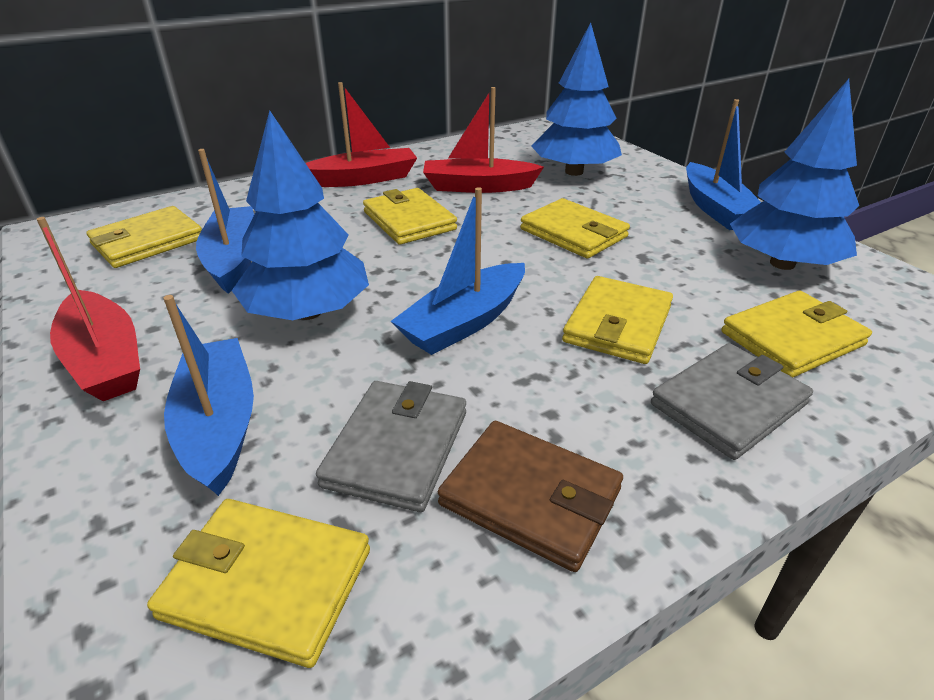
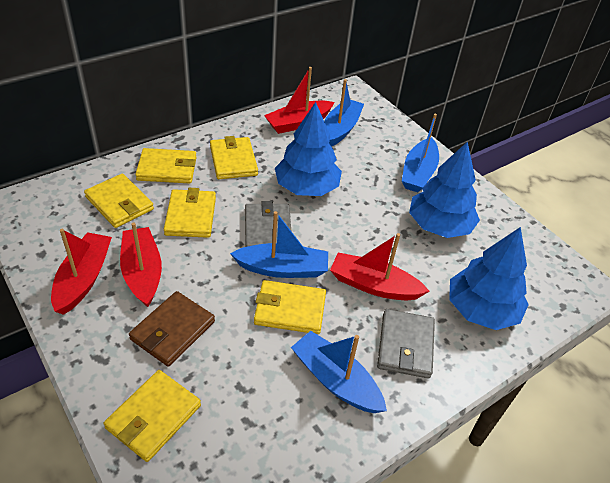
red boat: 3 -> 4

